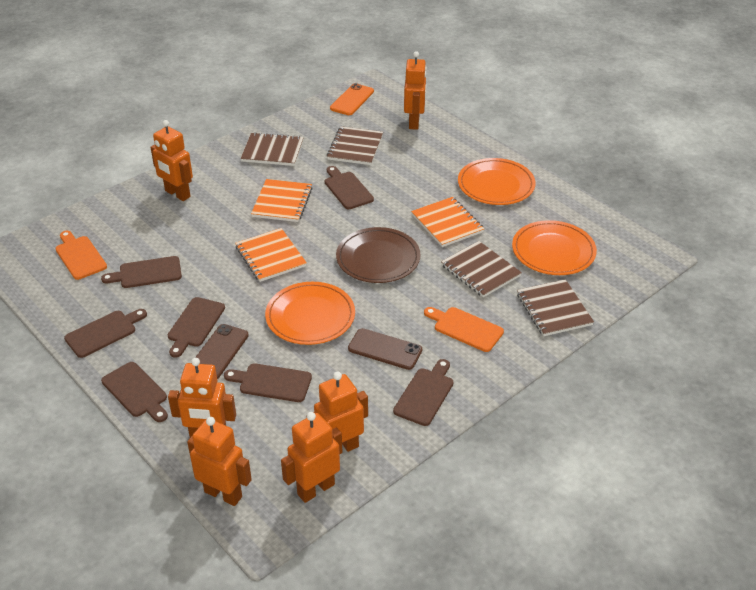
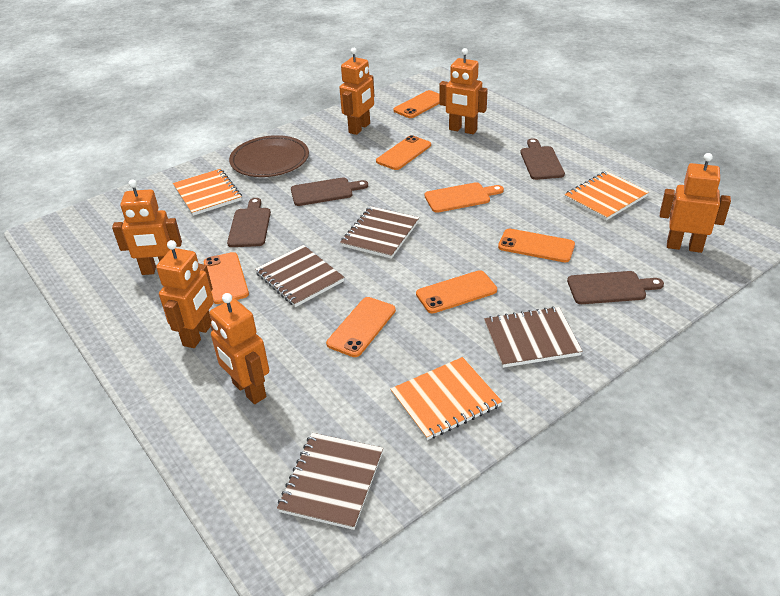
brown cutting board: 7 -> 4
brown phone: 2 -> 0
orange cutting board: 2 -> 1
orange phone: 1 -> 6
orange plate: 3 -> 0

